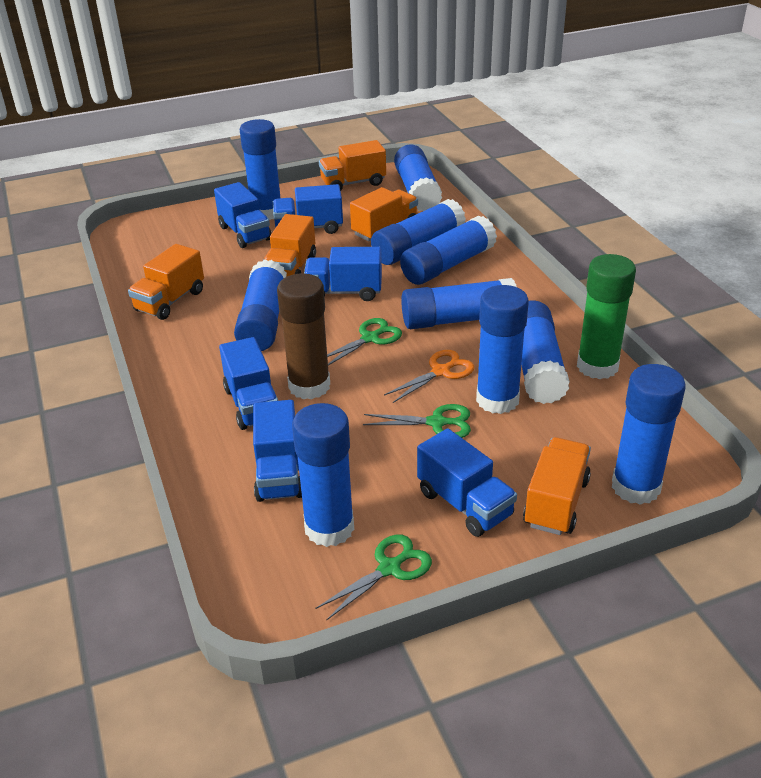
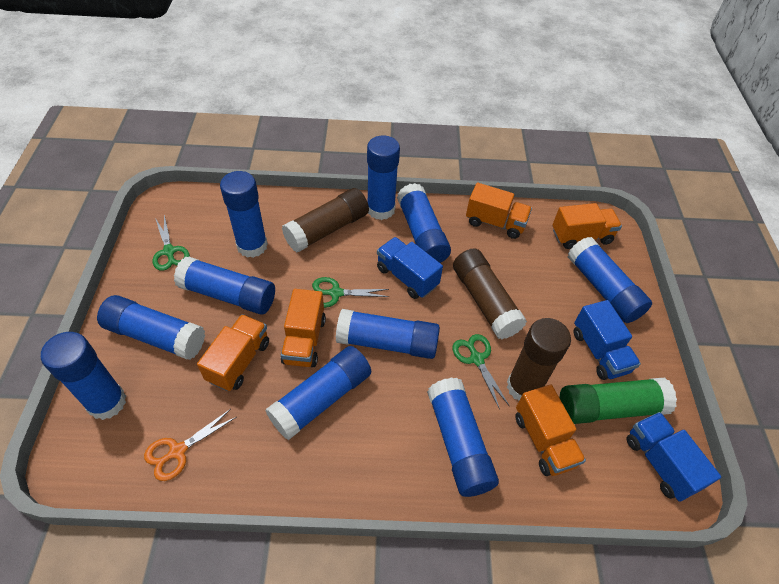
blue truck: 6 -> 3
brown glue stick: 1 -> 3

